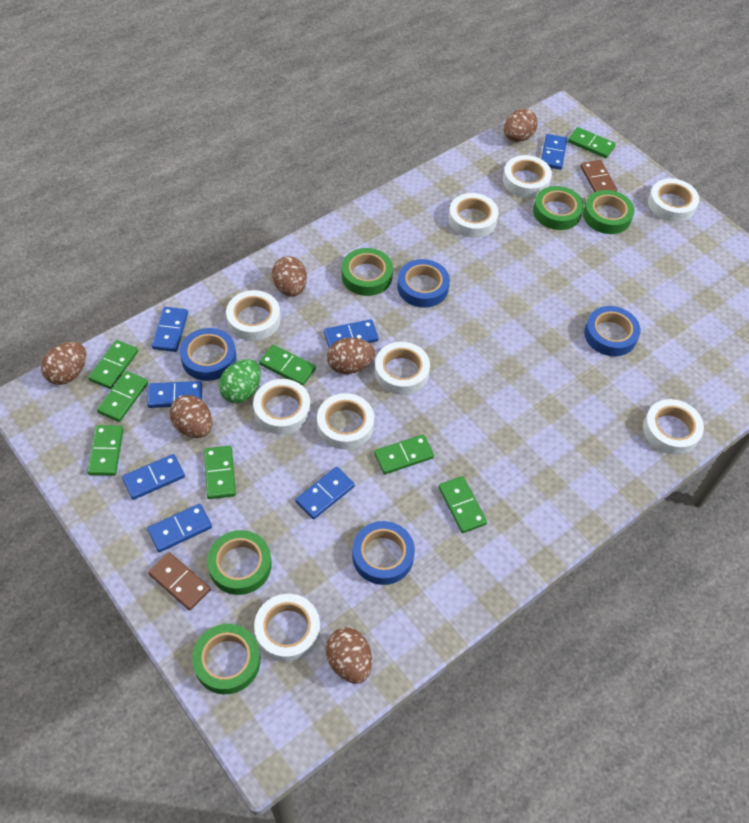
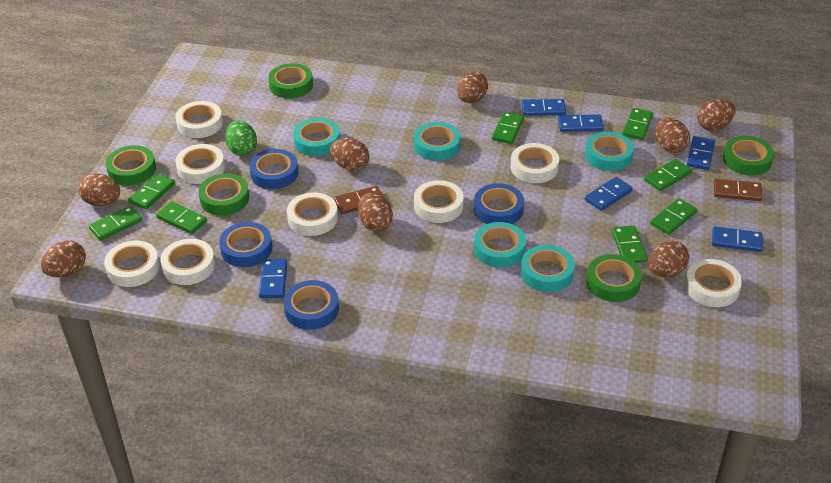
blue domino: 7 -> 6
brown egg: 6 -> 8
turquoise tape: 0 -> 5
white tape: 9 -> 8

